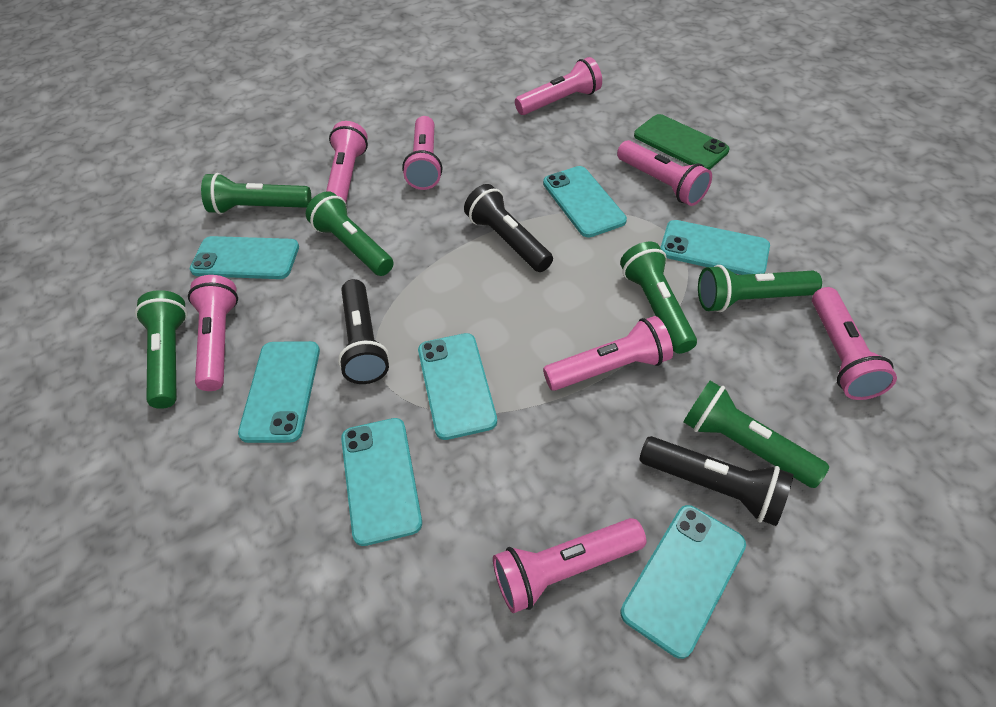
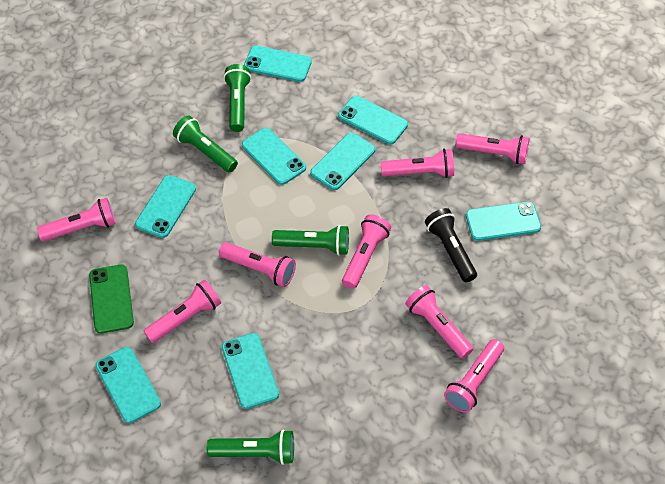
black flashlight: 3 -> 1
green flashlight: 6 -> 4
turquoise phone: 7 -> 8

